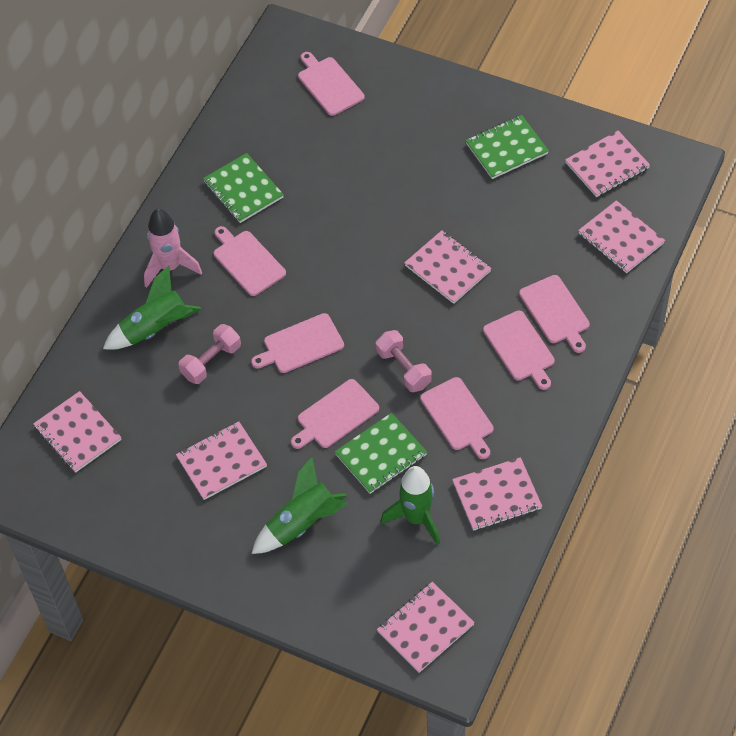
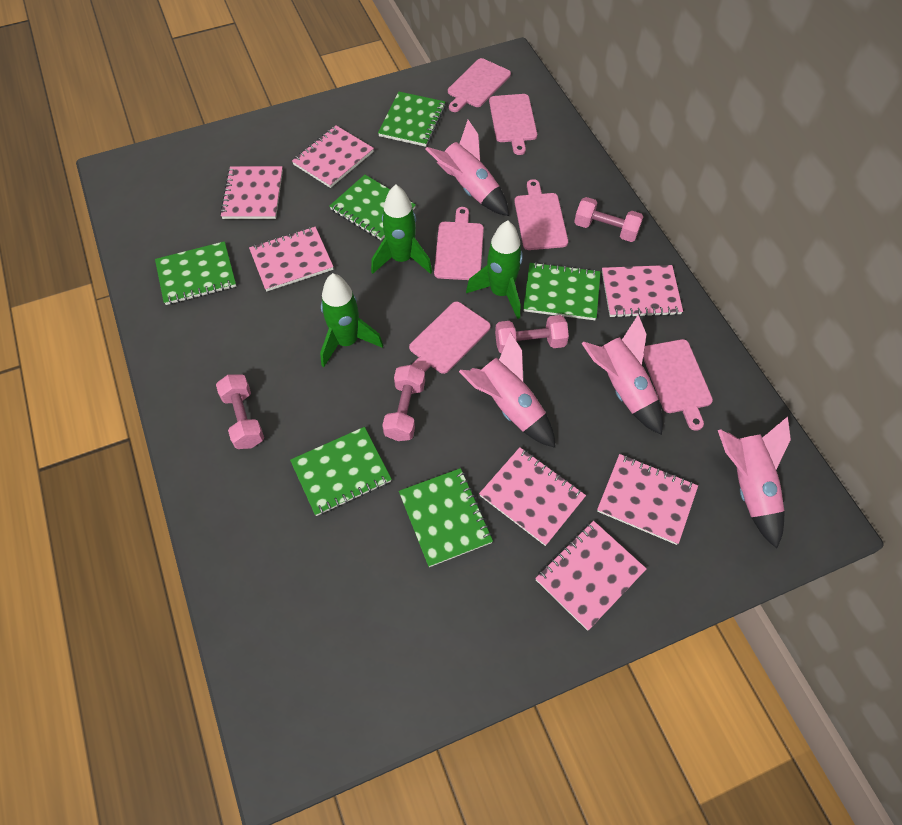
green notebook: 3 -> 6
pink cutting board: 7 -> 6
pink dumbbell: 2 -> 4
pink rocket: 1 -> 4

